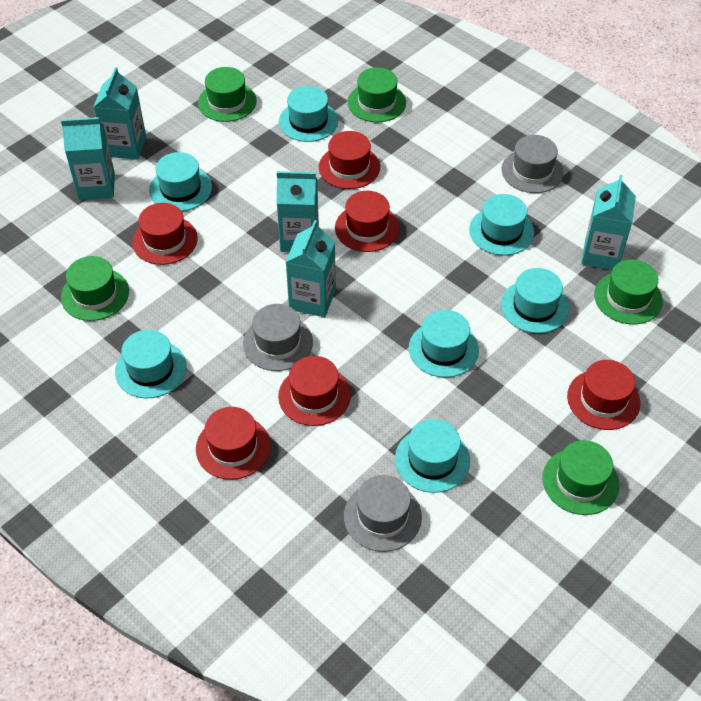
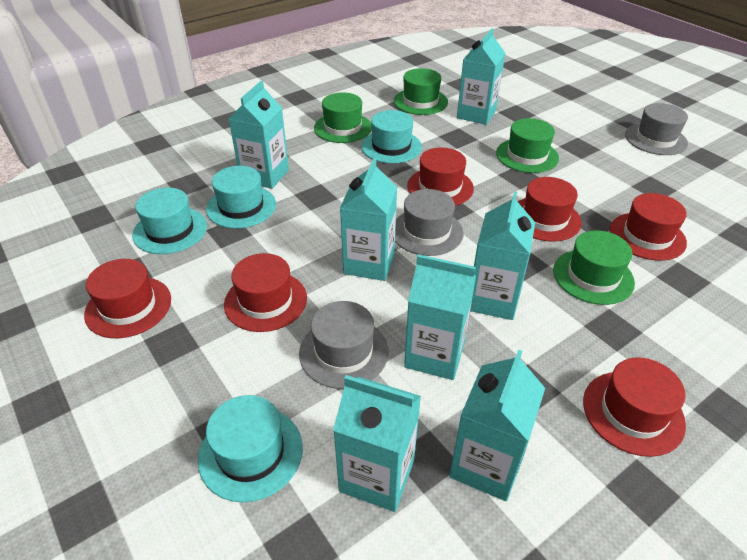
green hat: 5 -> 4
turquoise carton: 5 -> 7
turquoise hat: 7 -> 4

